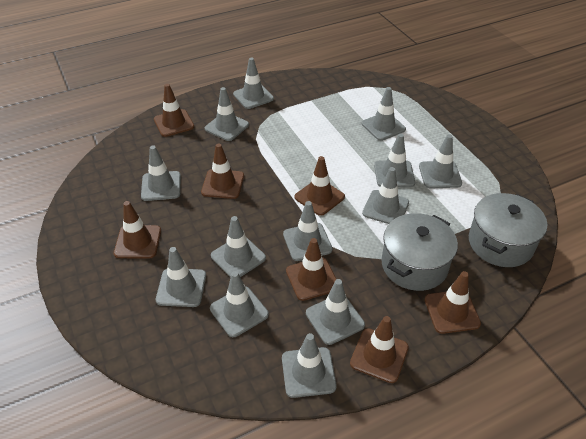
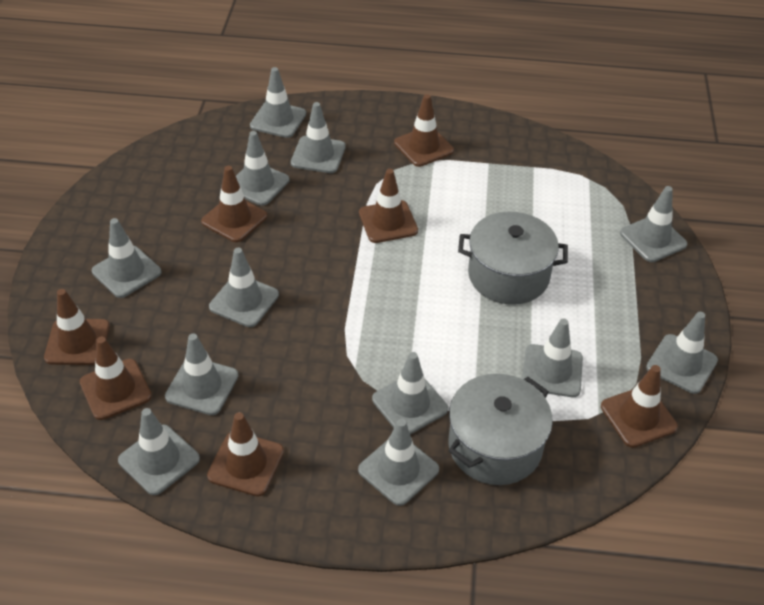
grey traffic cone: 13 -> 12

